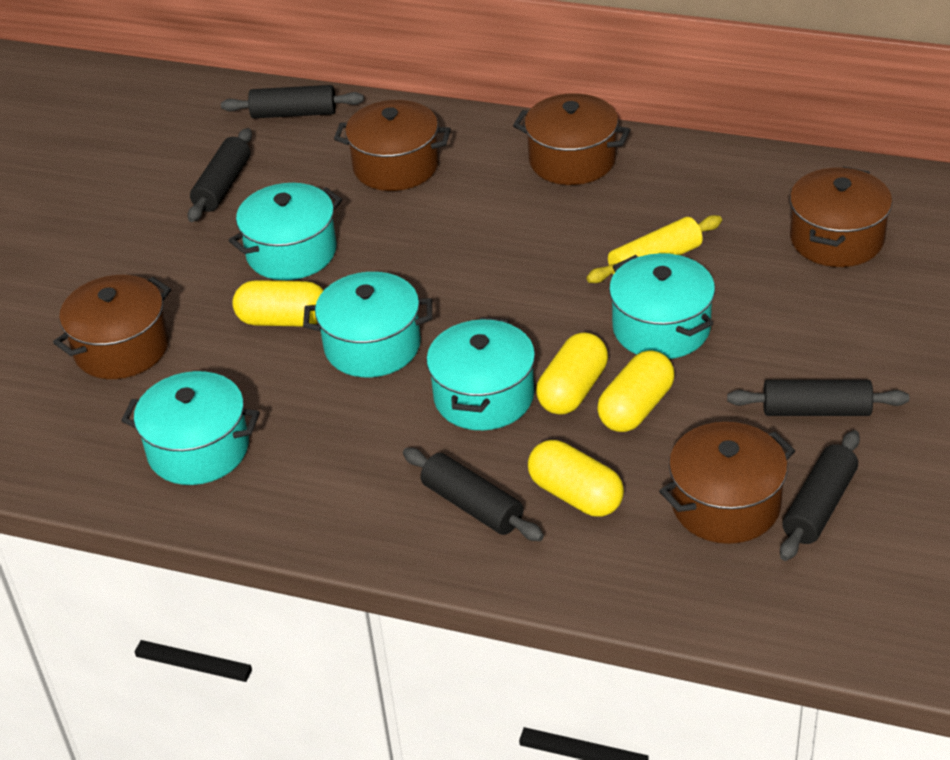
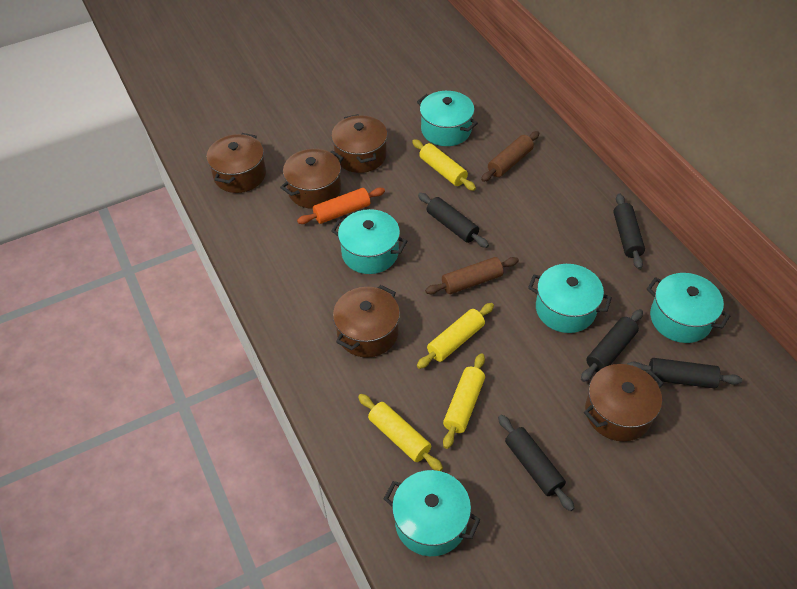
brown rolling pin: 0 -> 2
orange rolling pin: 0 -> 1
yellow capsule: 4 -> 0
yellow rolling pin: 1 -> 4

